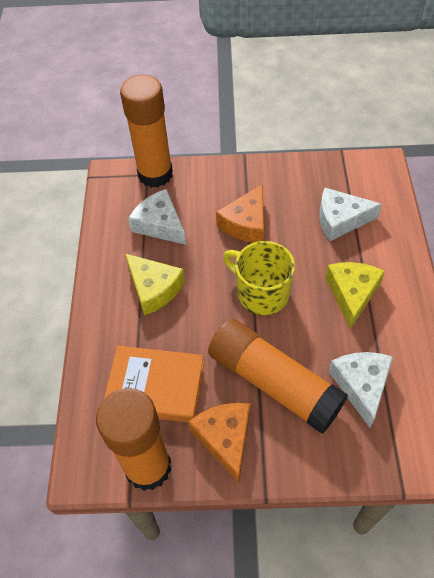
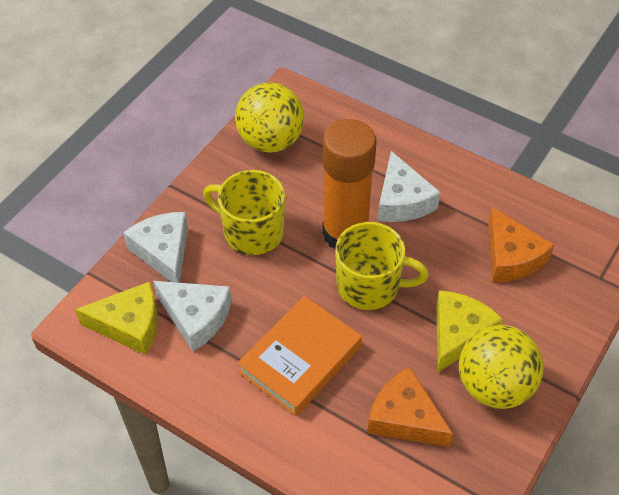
orange glue stick: 3 -> 1
yellow ball: 0 -> 2
yellow mug: 1 -> 2

